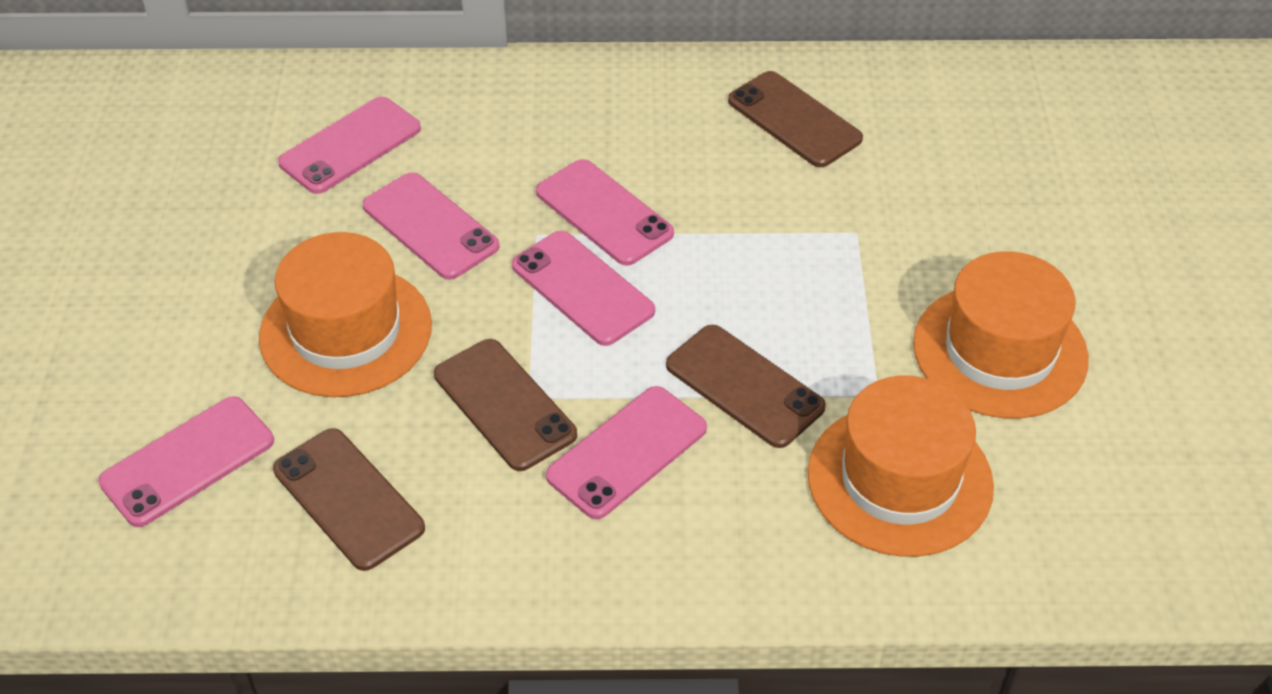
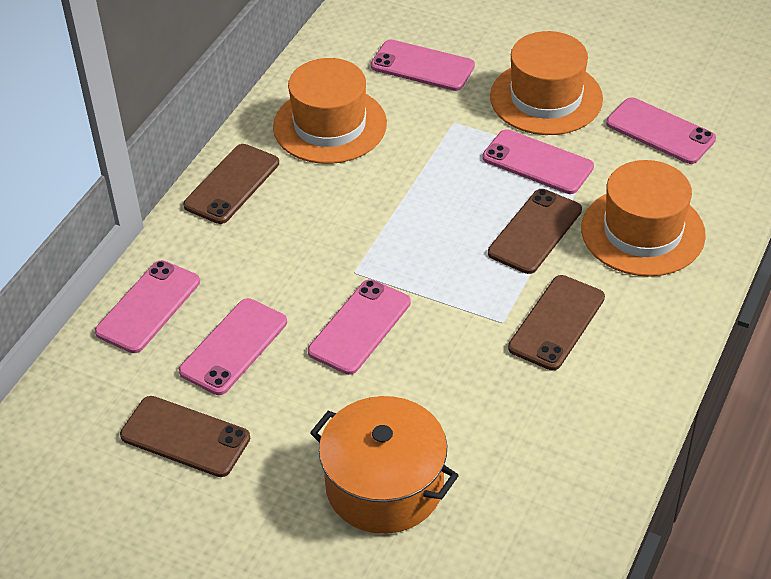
orange pot: 0 -> 1

